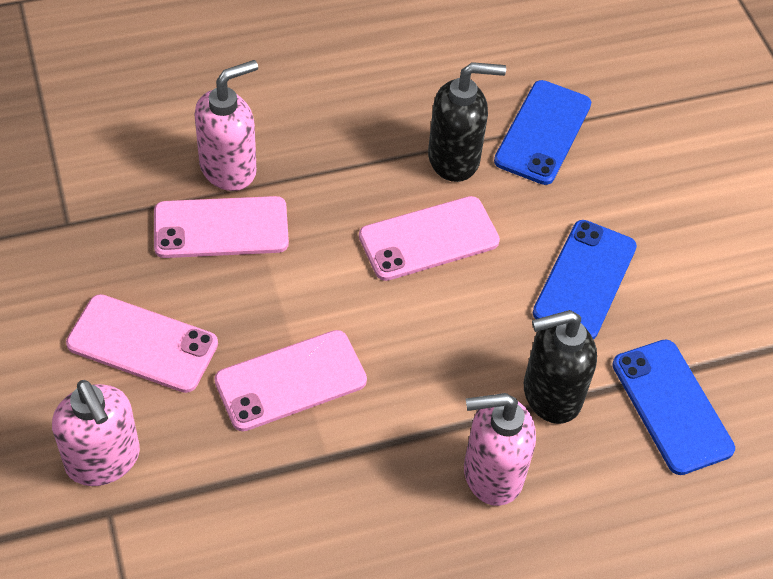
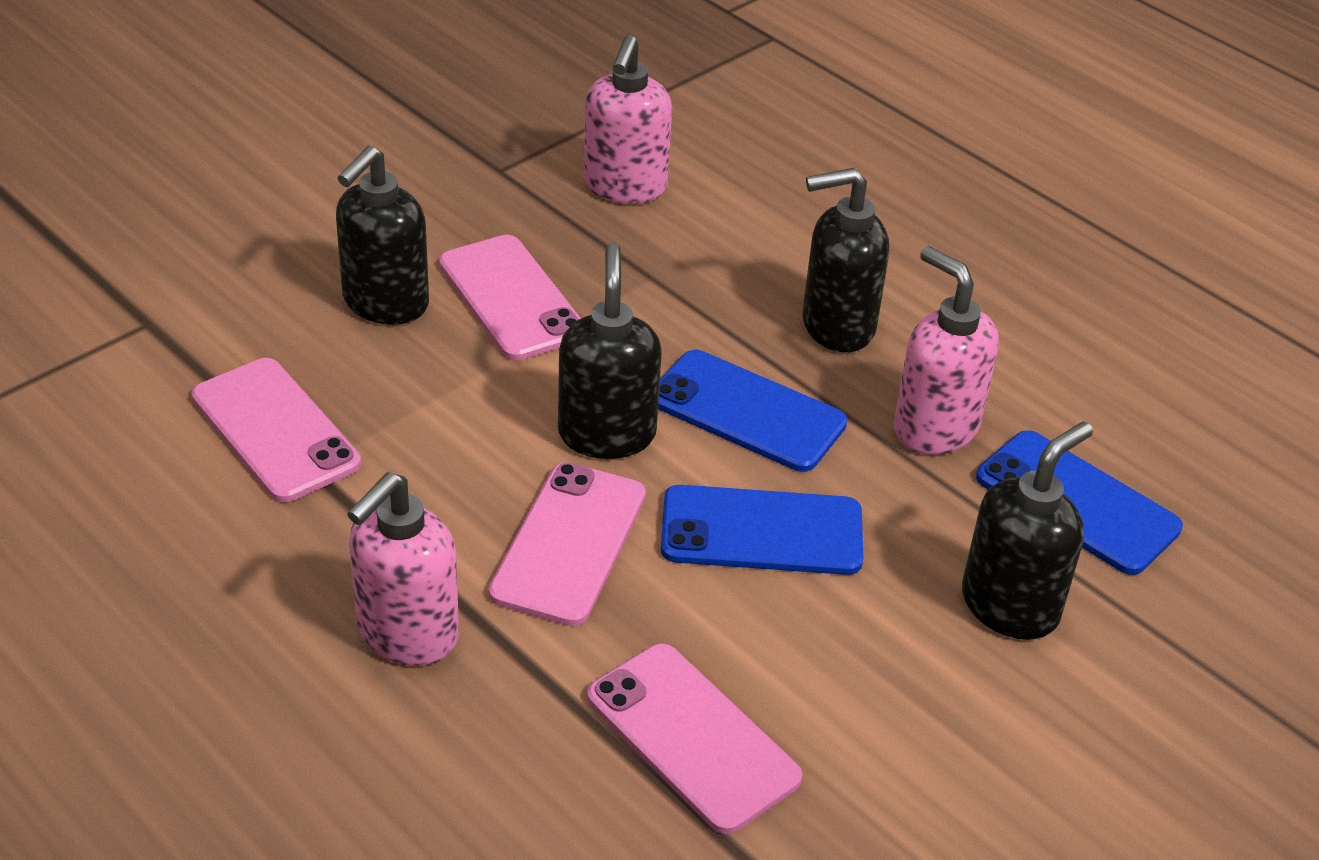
black soap dispenser: 2 -> 4

